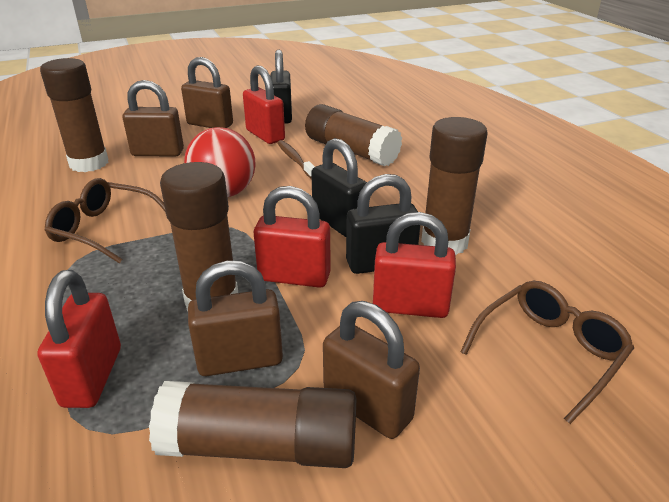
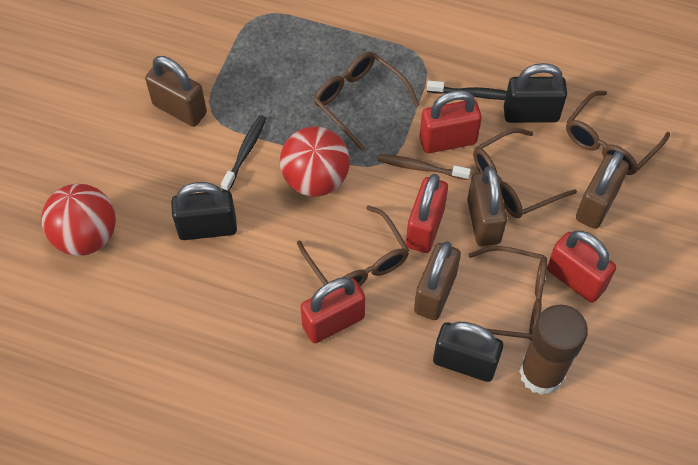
black toothbrush: 0 -> 2
brown glasses: 2 -> 5
brown glue stick: 5 -> 1
red ball: 1 -> 2

